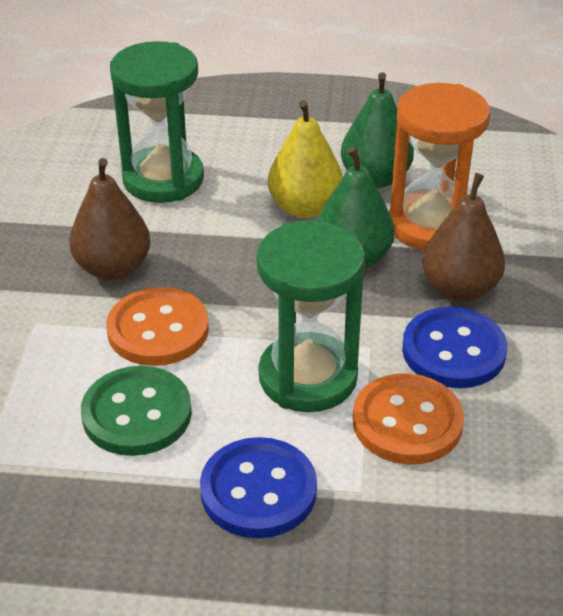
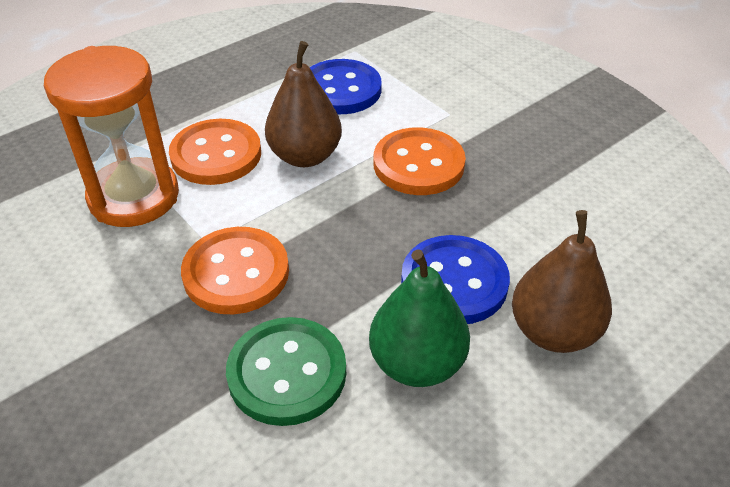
green hourglass: 2 -> 0
green pear: 2 -> 1
orange button: 2 -> 3
yellow pear: 1 -> 0

